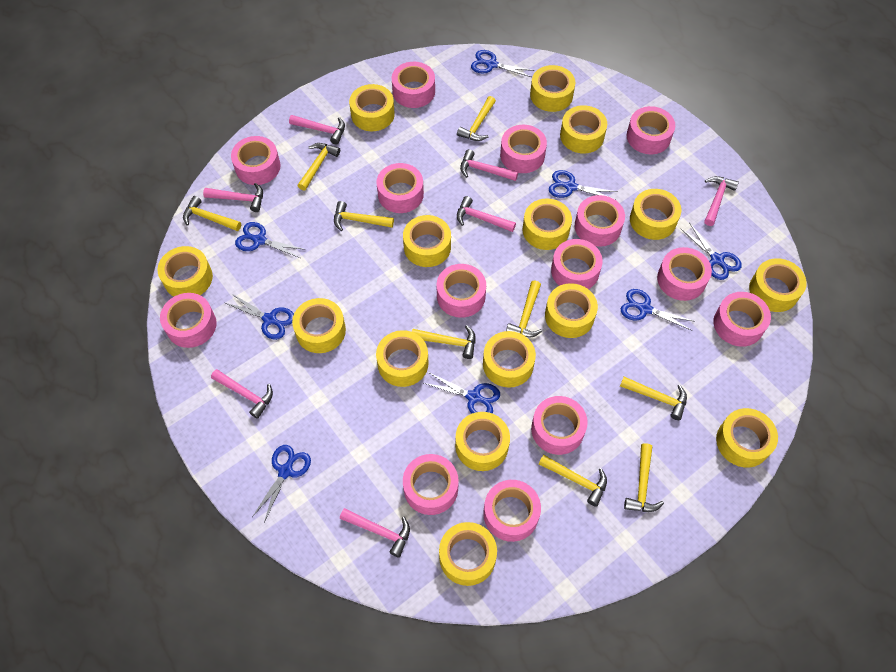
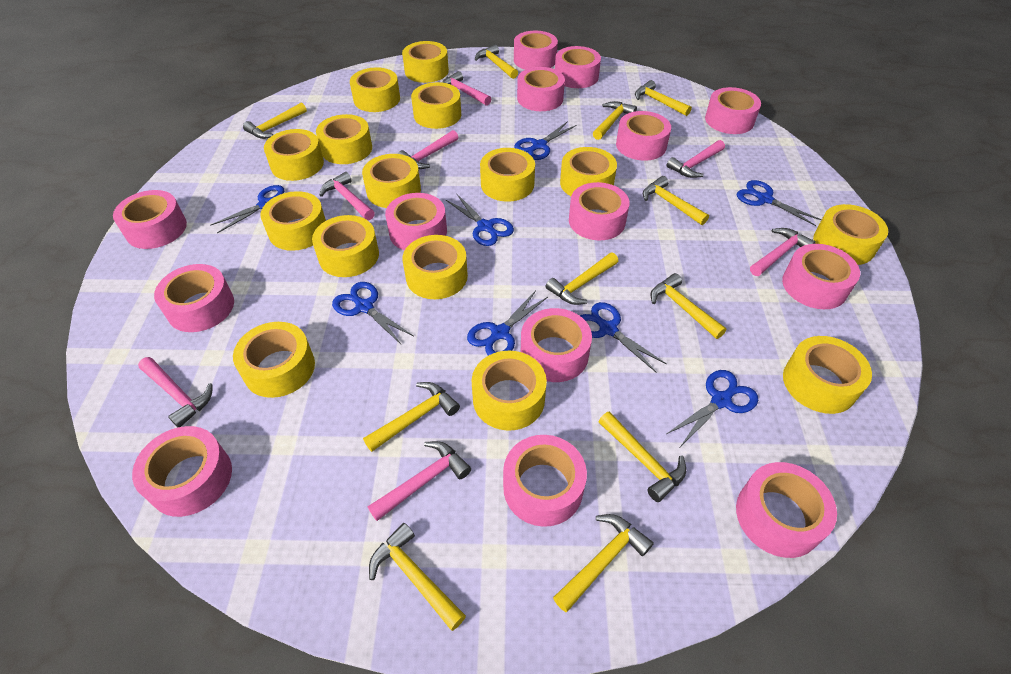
yellow hammer: 9 -> 11

